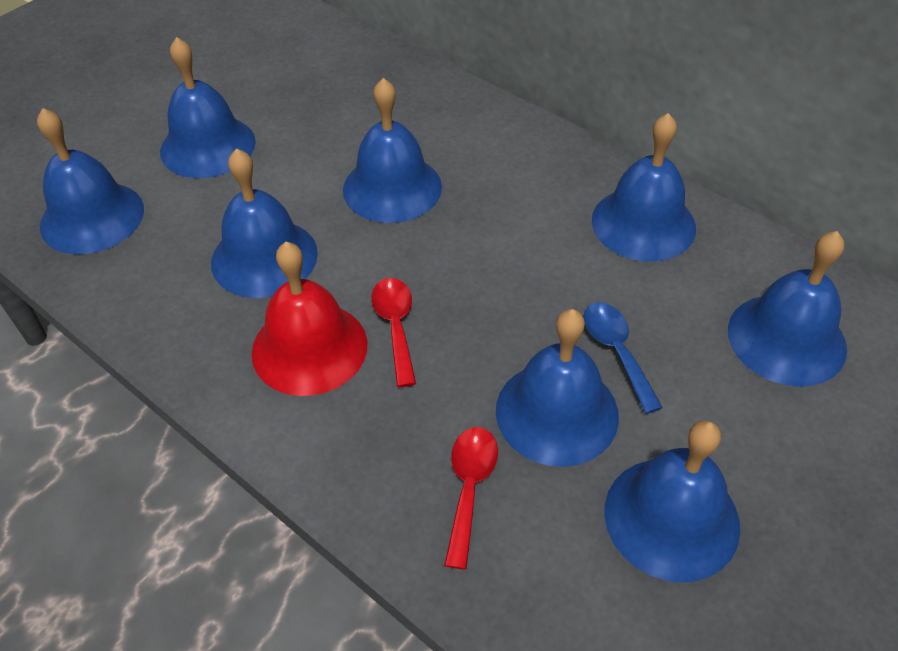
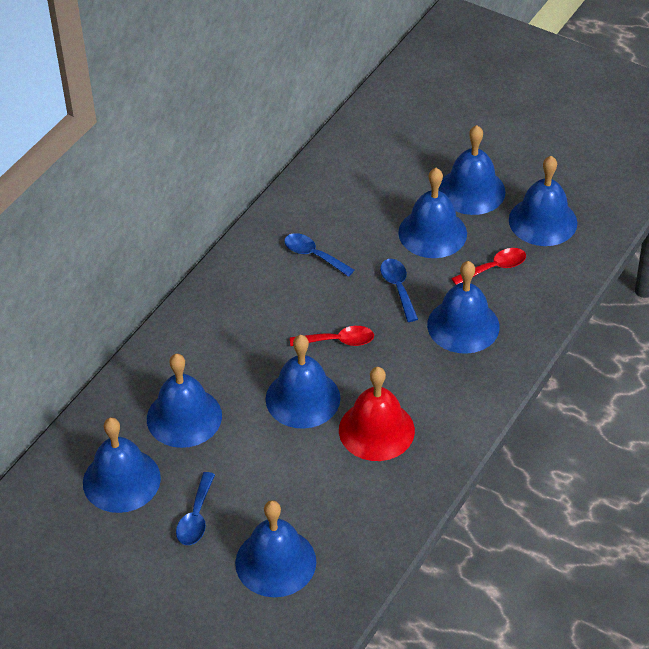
blue spoon: 1 -> 3

